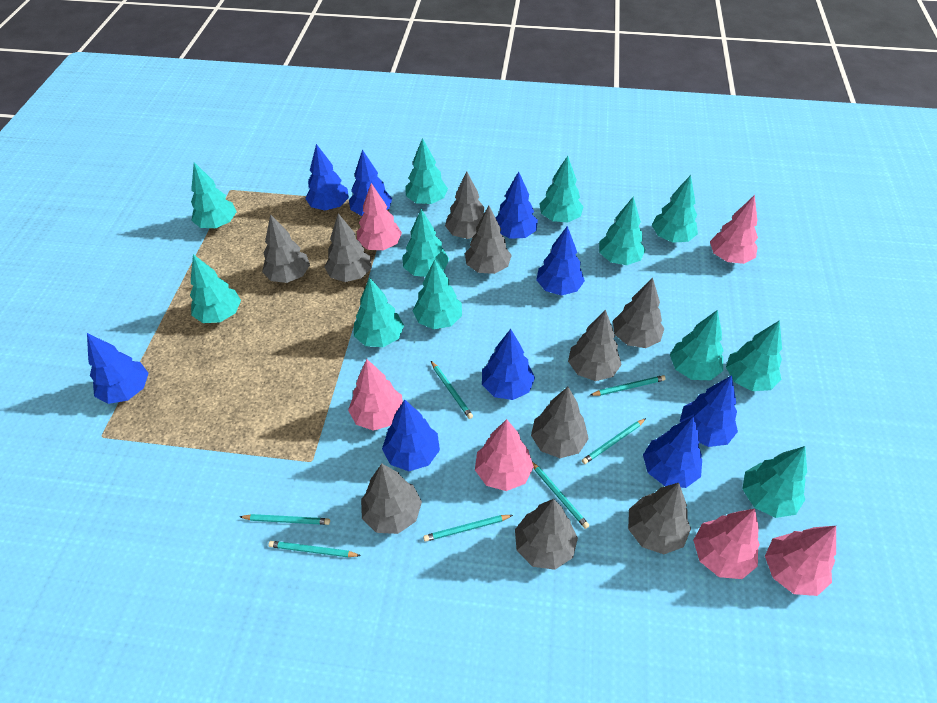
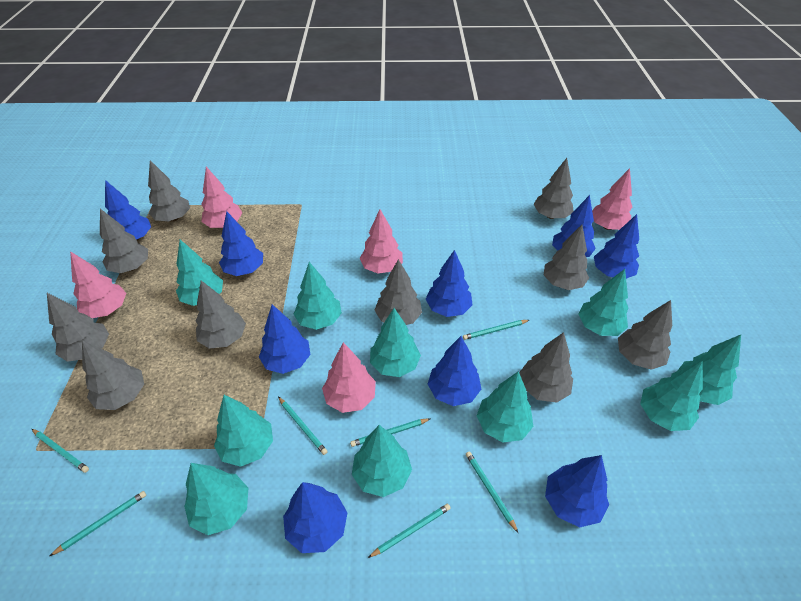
pink tree: 6 -> 5
turquoise tree: 12 -> 10

